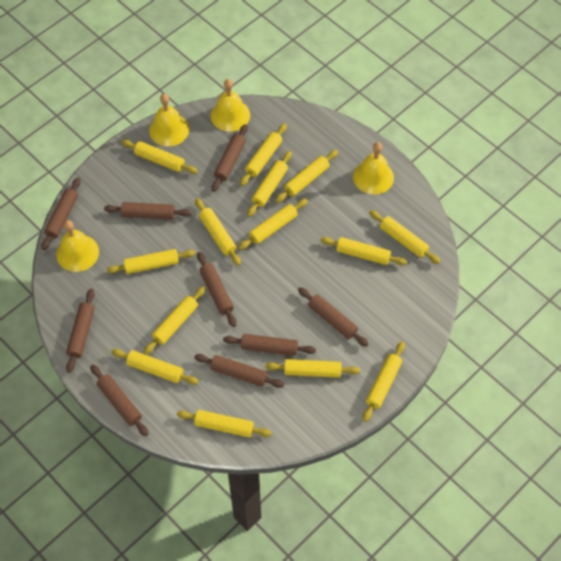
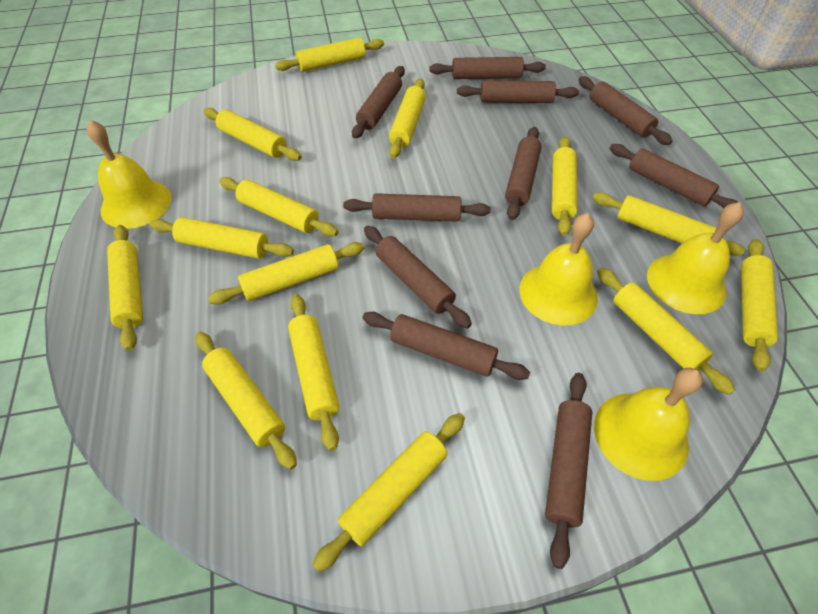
brown rolling pin: 9 -> 10

